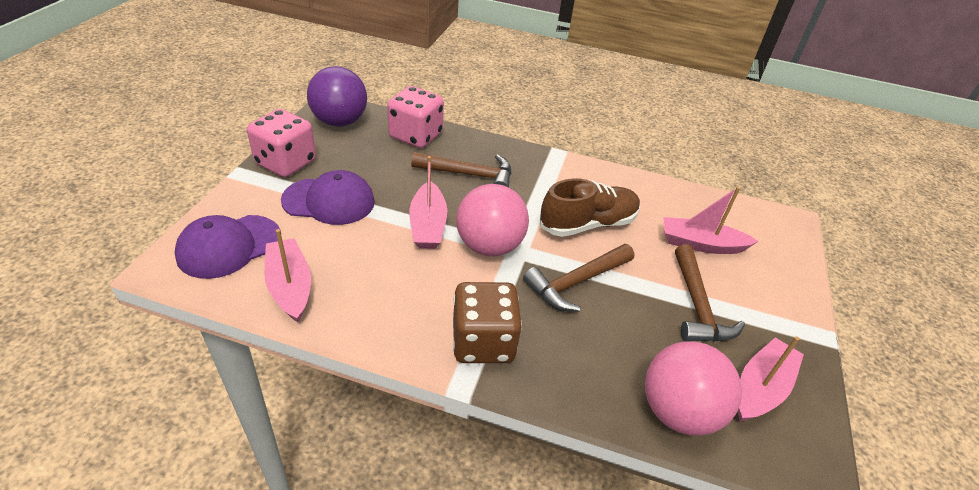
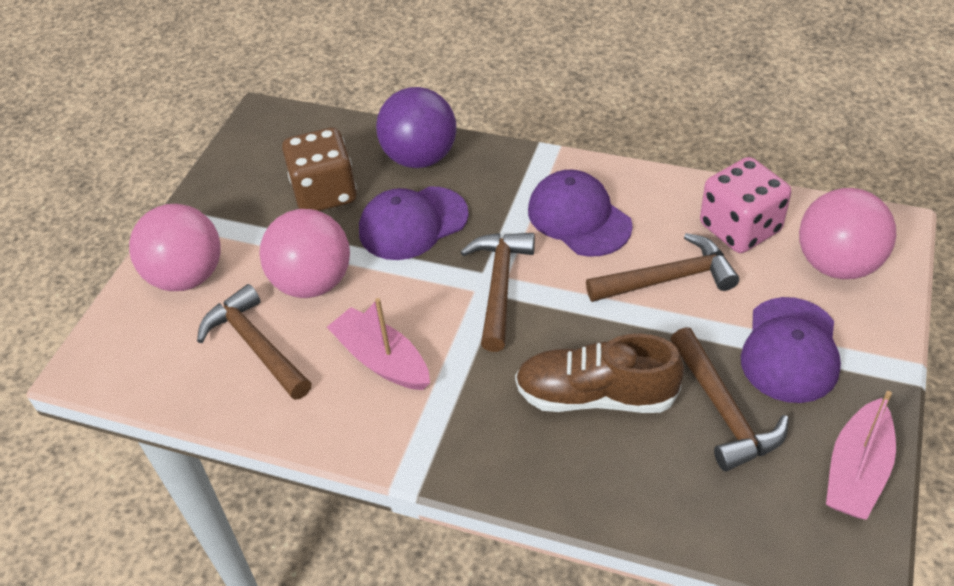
brown hammer: 3 -> 4
pink ball: 2 -> 3
pink boat: 4 -> 2
pink dice: 2 -> 1
purple cap: 2 -> 3

